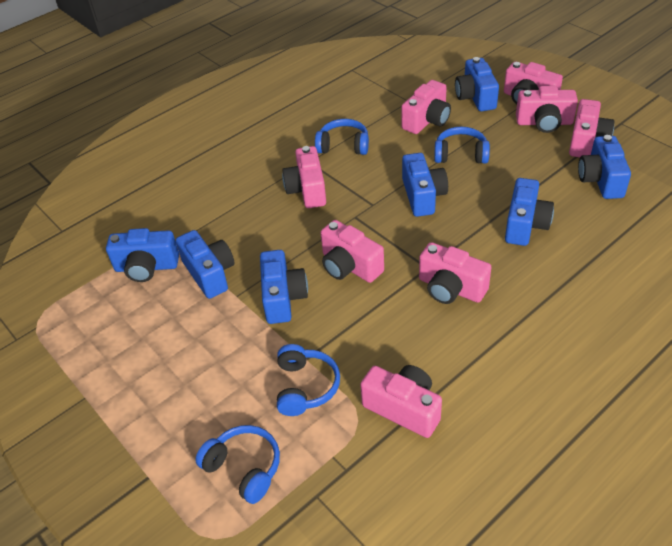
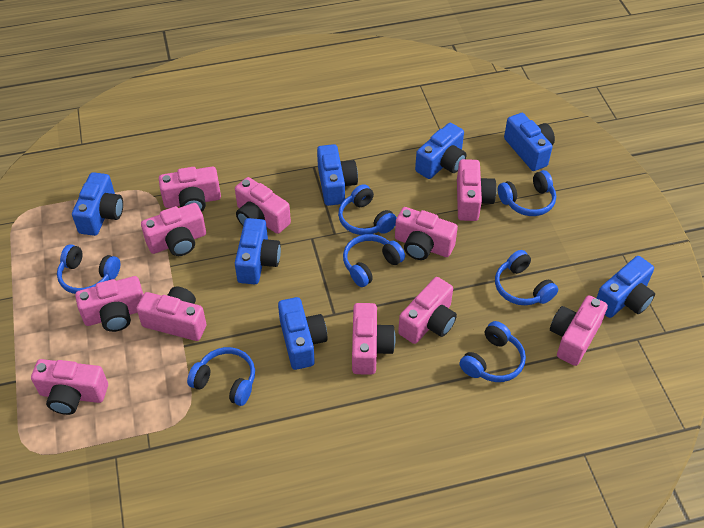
blue headphones: 4 -> 7
pink camera: 8 -> 11

